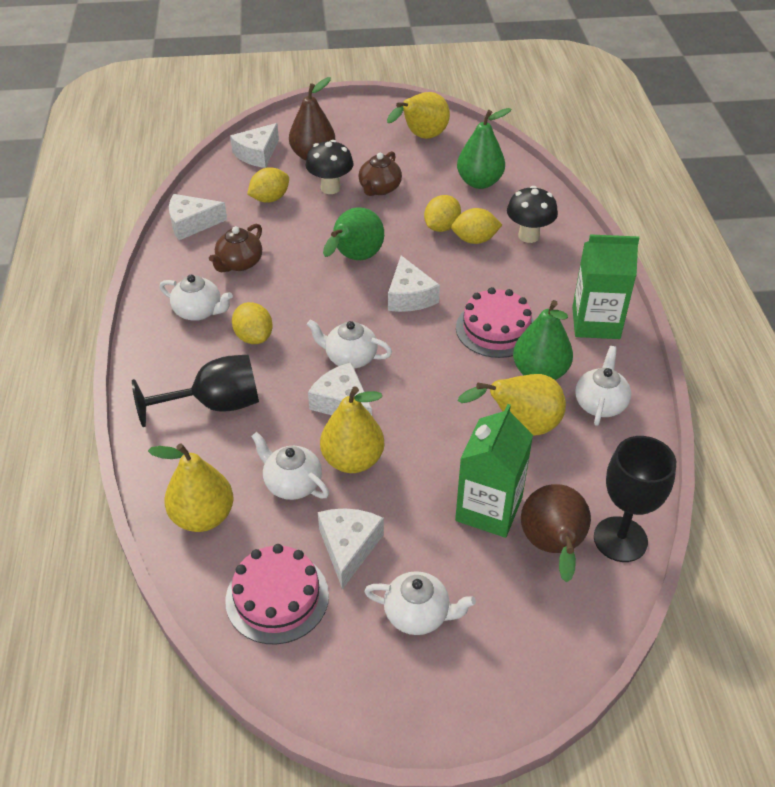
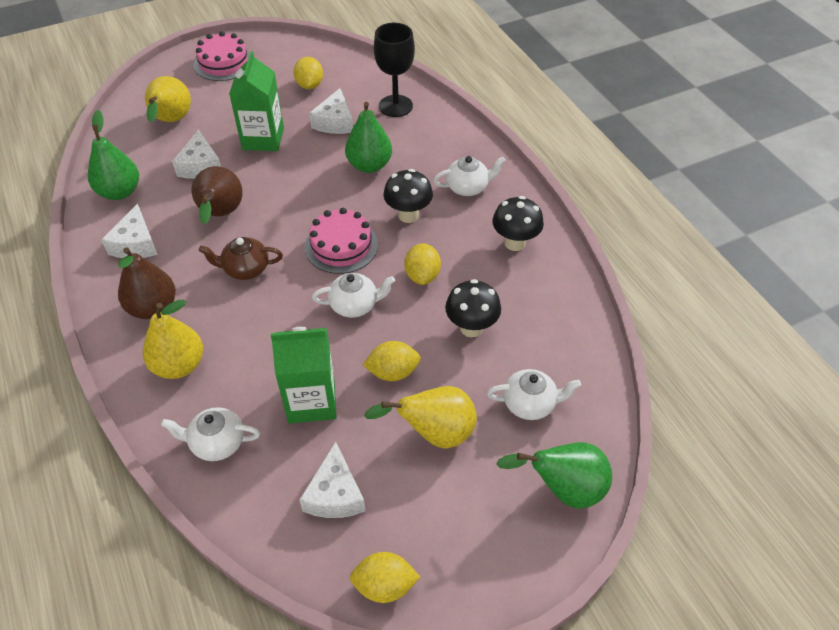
black goblet: 2 -> 1
black mushroom: 2 -> 3
brown teapot: 2 -> 1
white cheese: 5 -> 4
white teapot: 5 -> 4
yellow pear: 4 -> 3

